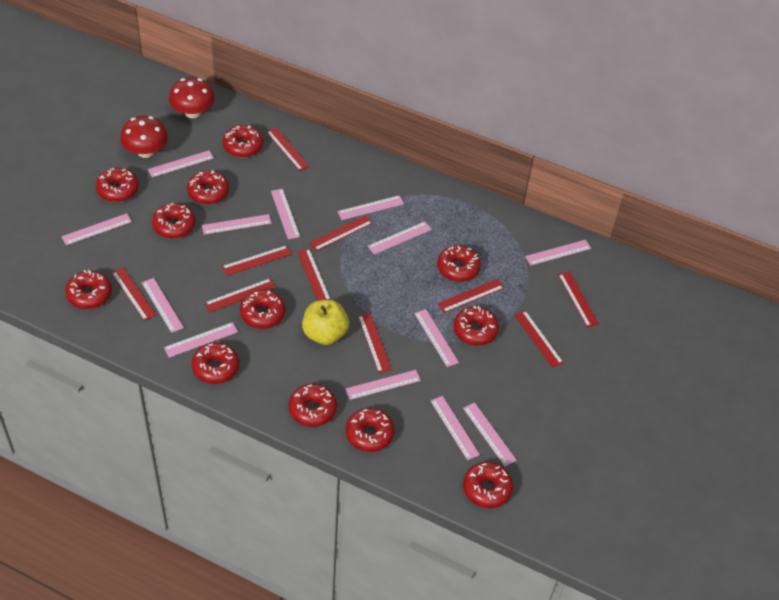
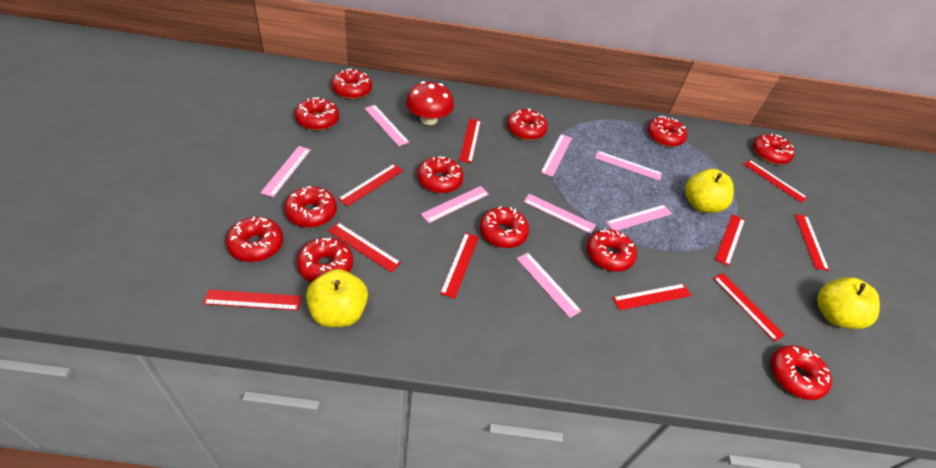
pink ruler: 13 -> 8
red mushroom: 2 -> 1
yellow apple: 1 -> 3

